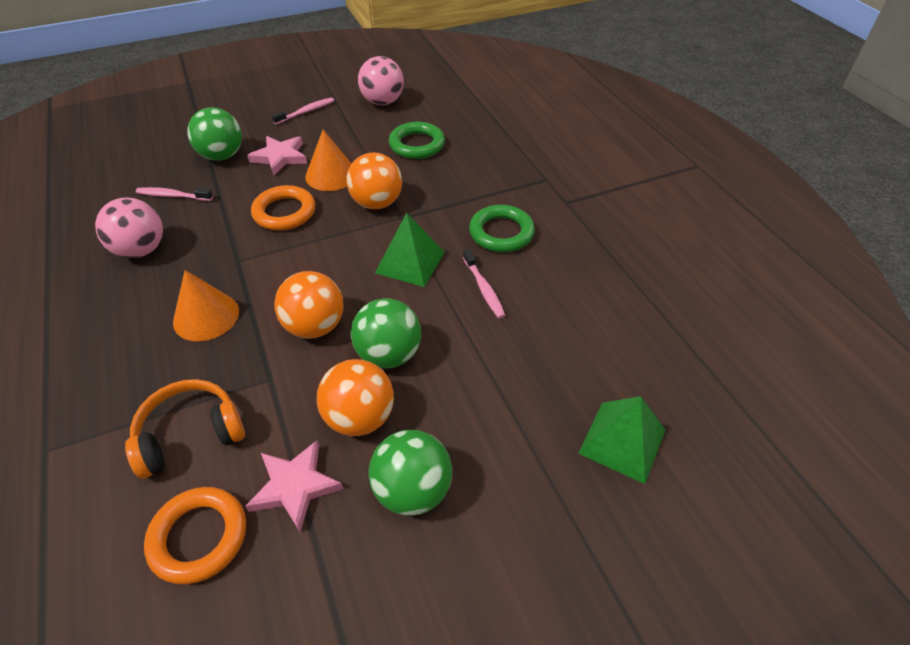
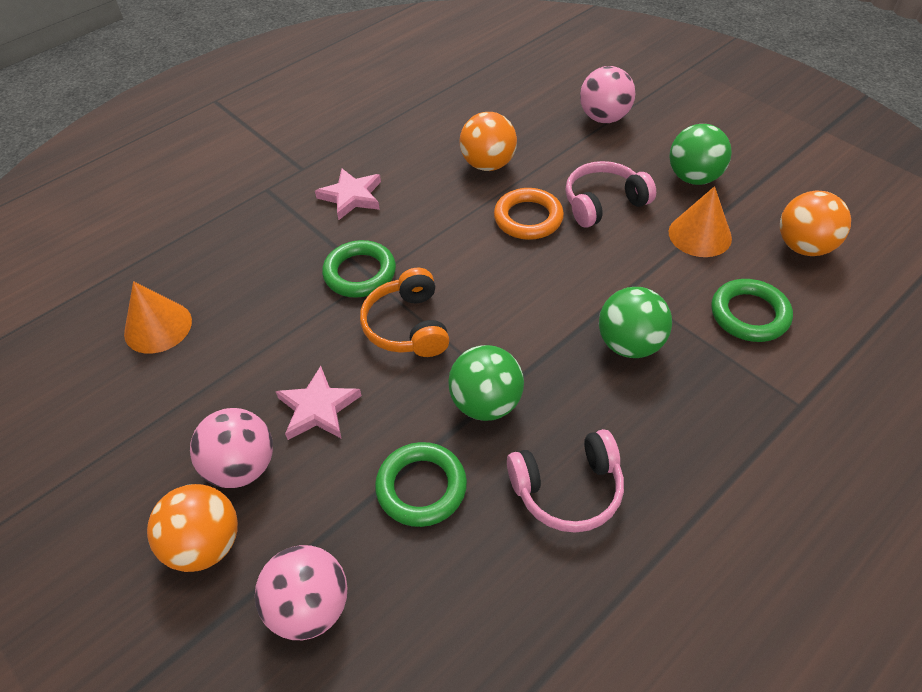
green pyramid: 2 -> 0
green ring: 2 -> 3
orange ring: 2 -> 1
pink ball: 2 -> 3
pink headphones: 0 -> 2
pink toothbrush: 3 -> 0

